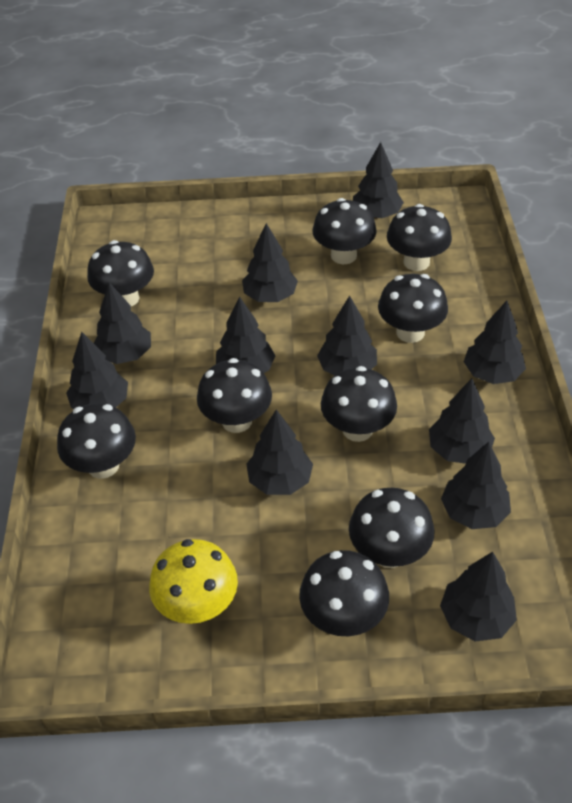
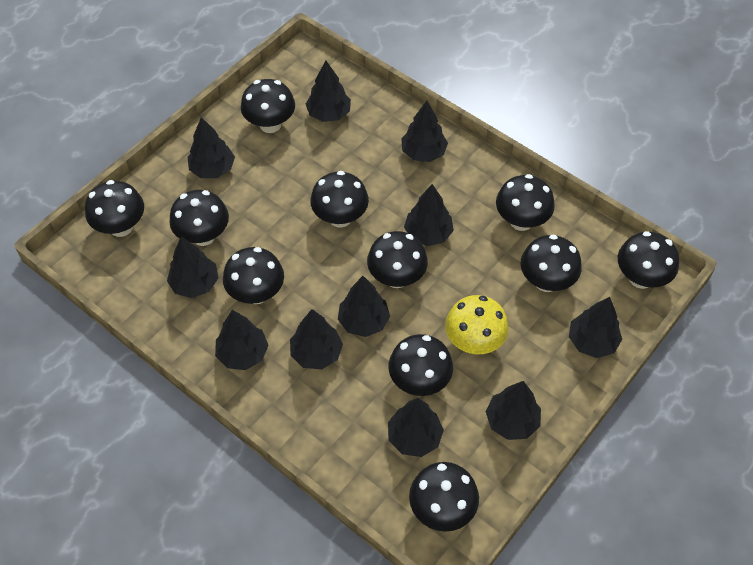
black mushroom: 9 -> 11

